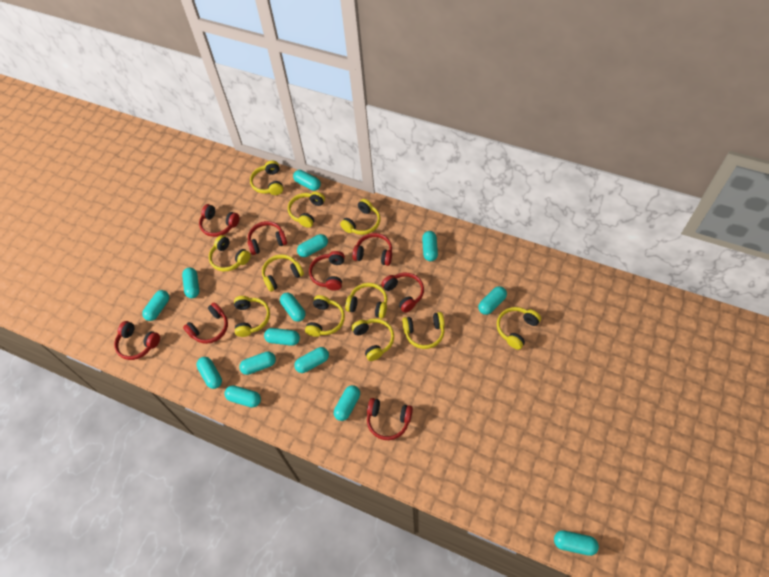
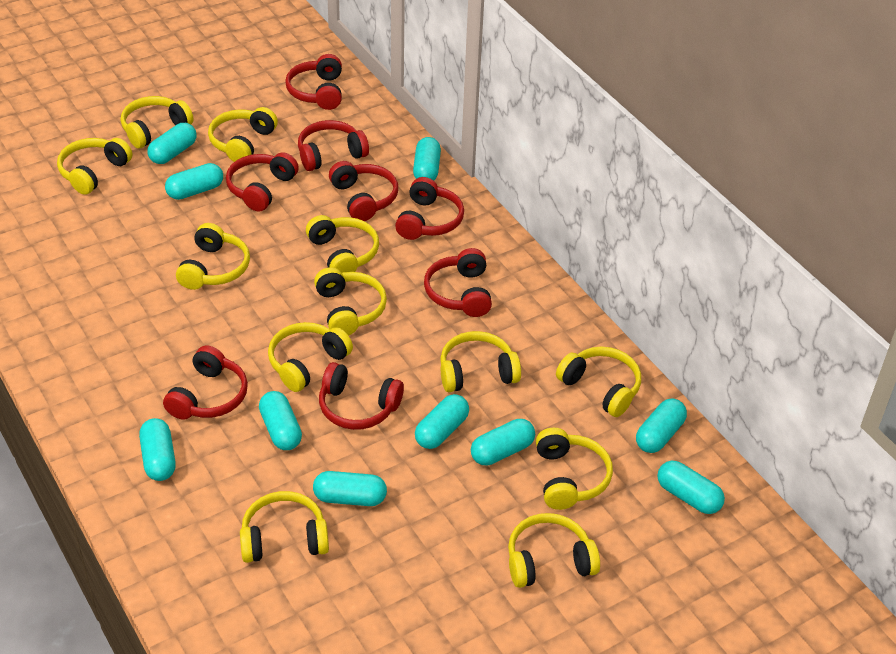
turquoise capsule: 14 -> 10
yellow headphones: 11 -> 12

